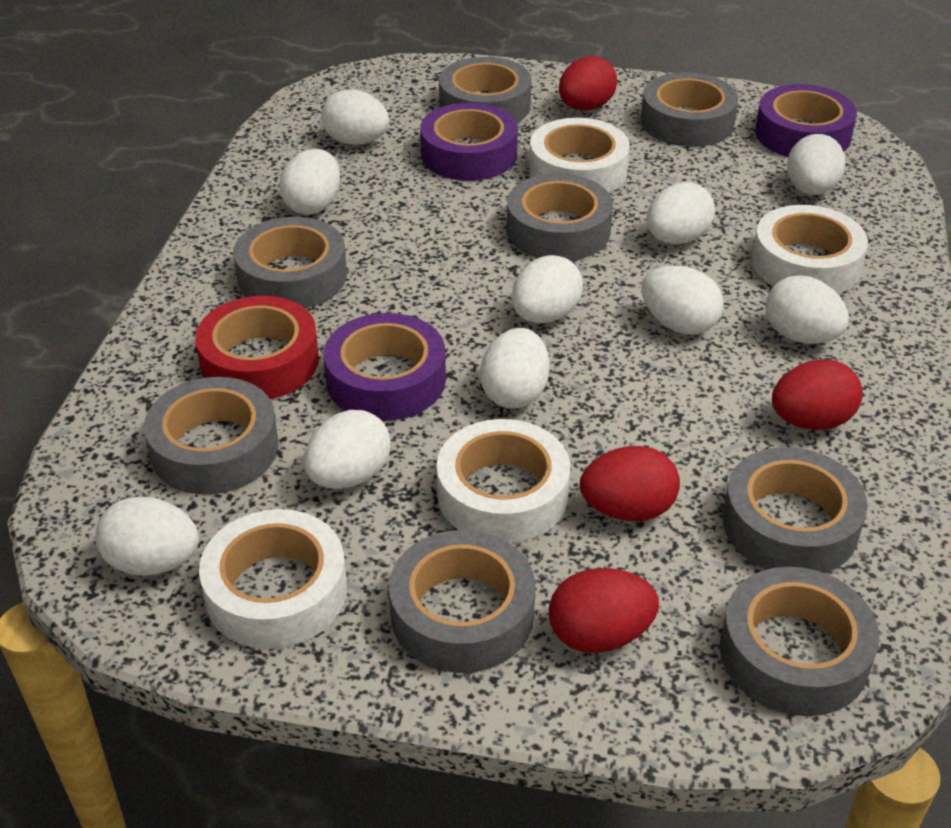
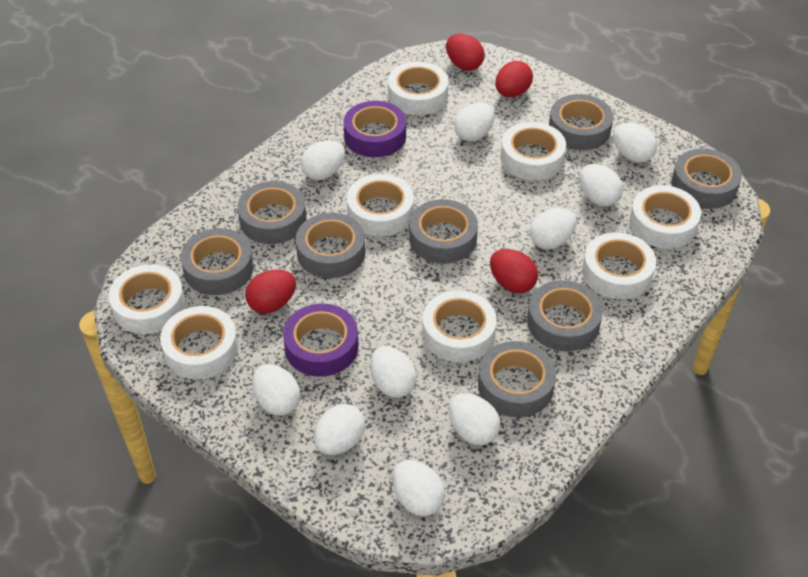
purple tape: 3 -> 2
red tape: 1 -> 0
white tape: 4 -> 8

